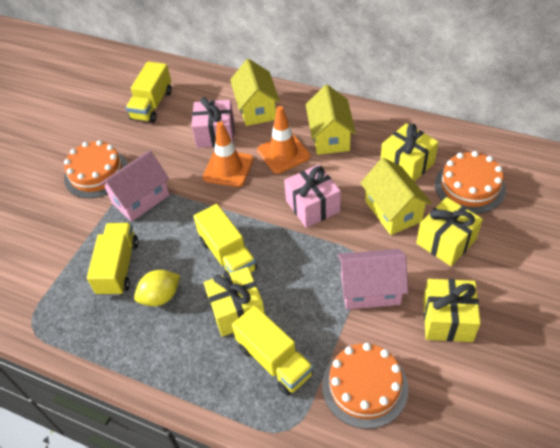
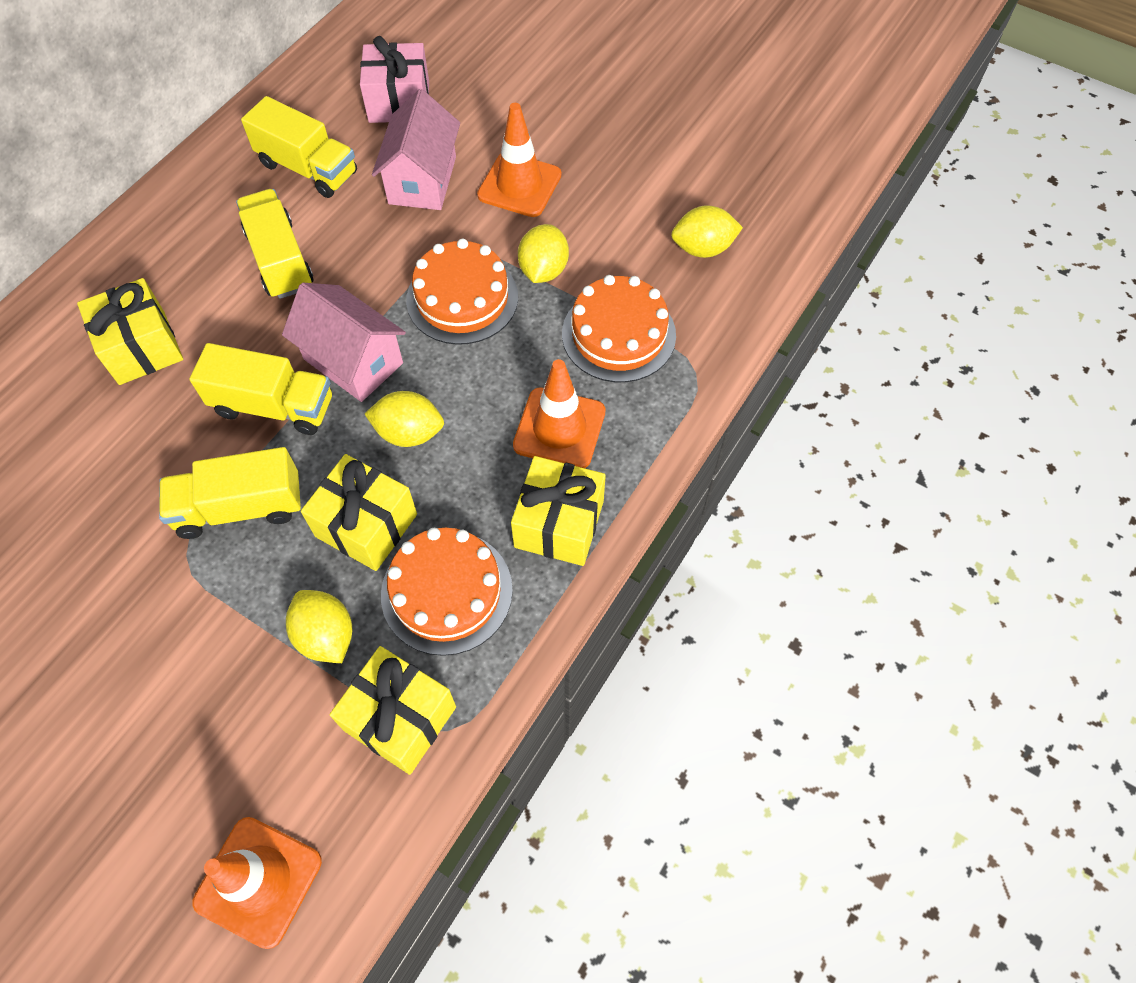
orange traffic cone: 2 -> 3
pink gift: 2 -> 1
yellow house: 3 -> 0
yellow lemon: 1 -> 4

